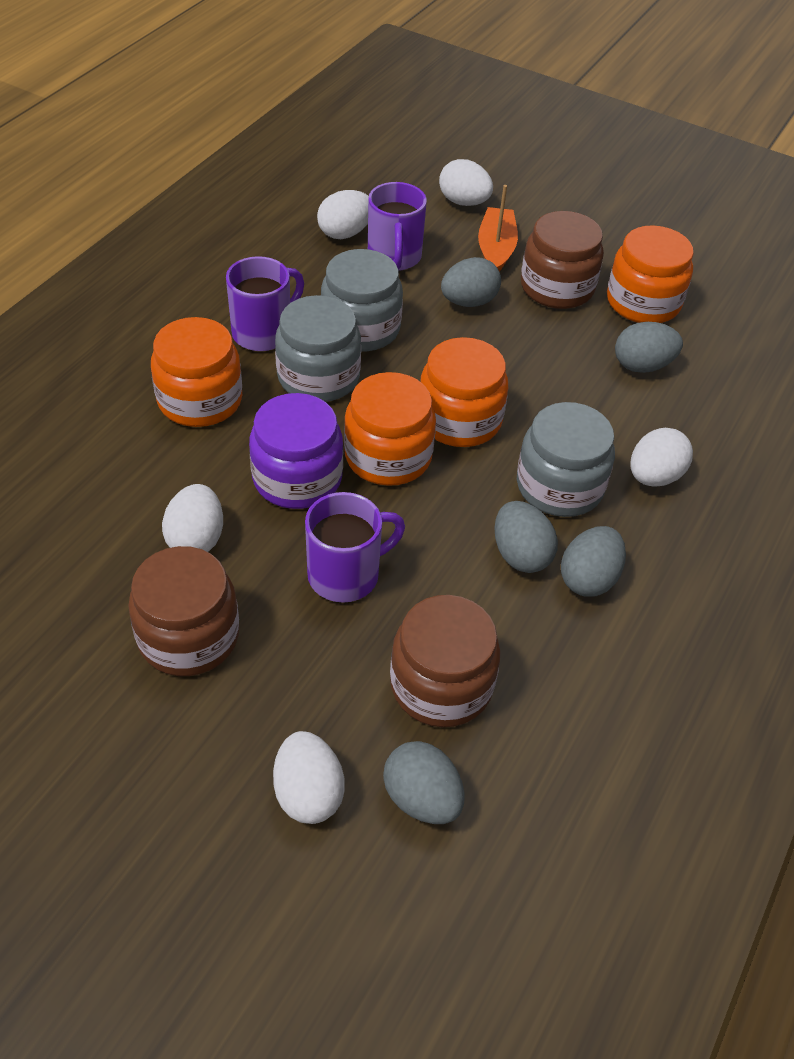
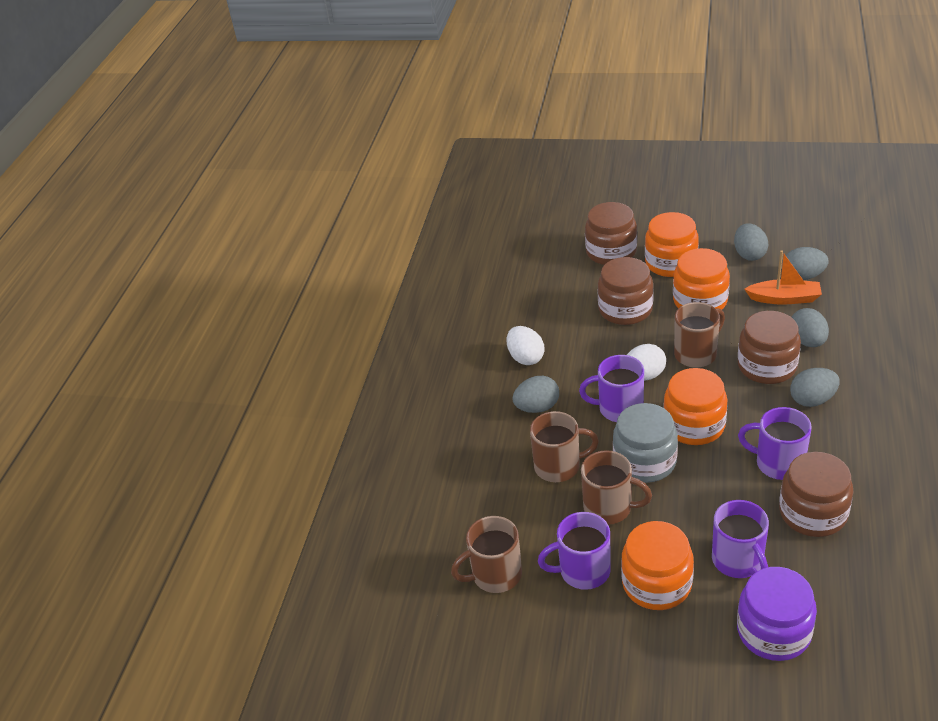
brown jar: 3 -> 4
brown mug: 0 -> 4
grey jar: 3 -> 1
purple mug: 3 -> 4
white egg: 5 -> 2

